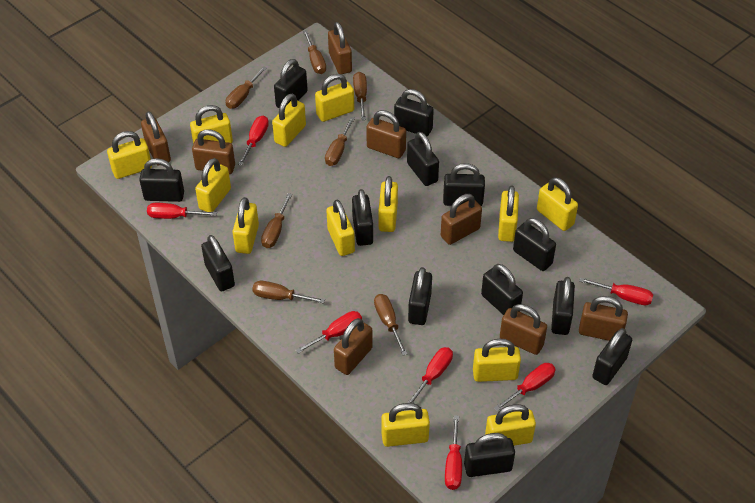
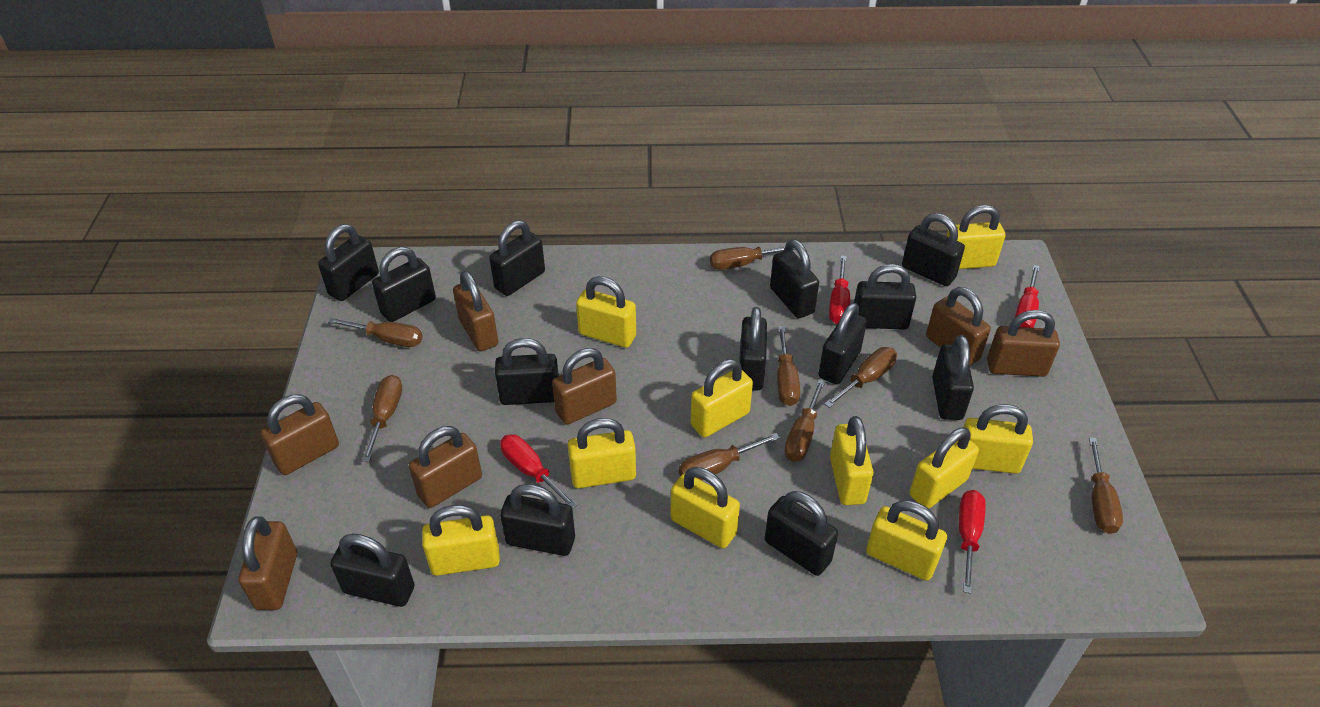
brown padlock: 8 -> 7
brown screwdriver: 7 -> 8
red screwdriver: 7 -> 4
yellow padlock: 13 -> 10

